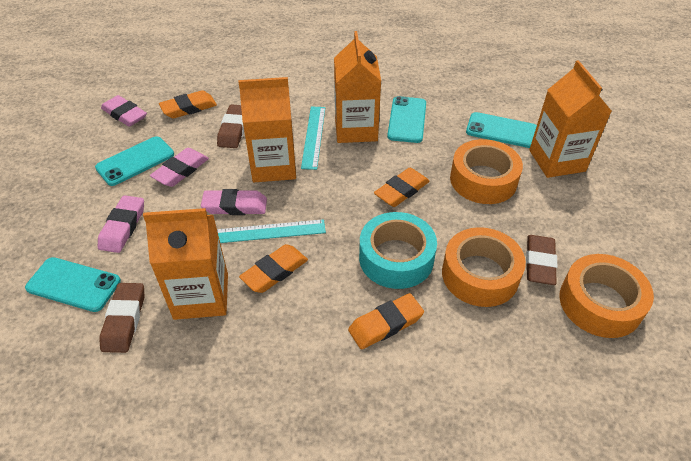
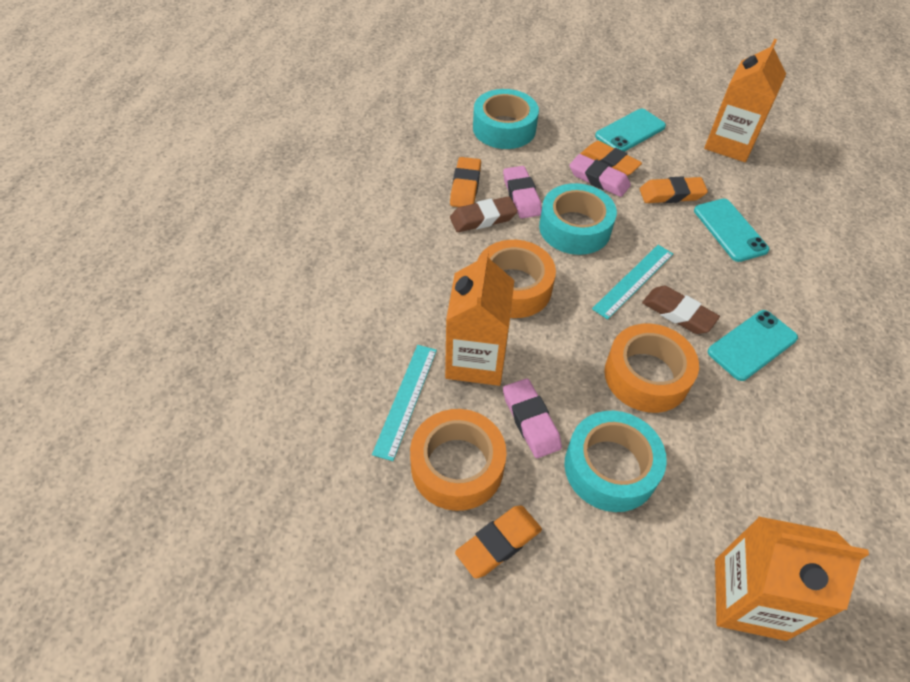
brown eraser: 3 -> 2
orange carton: 4 -> 3
pink eraser: 4 -> 3
turquoise phone: 4 -> 3
turquoise tape: 1 -> 3

